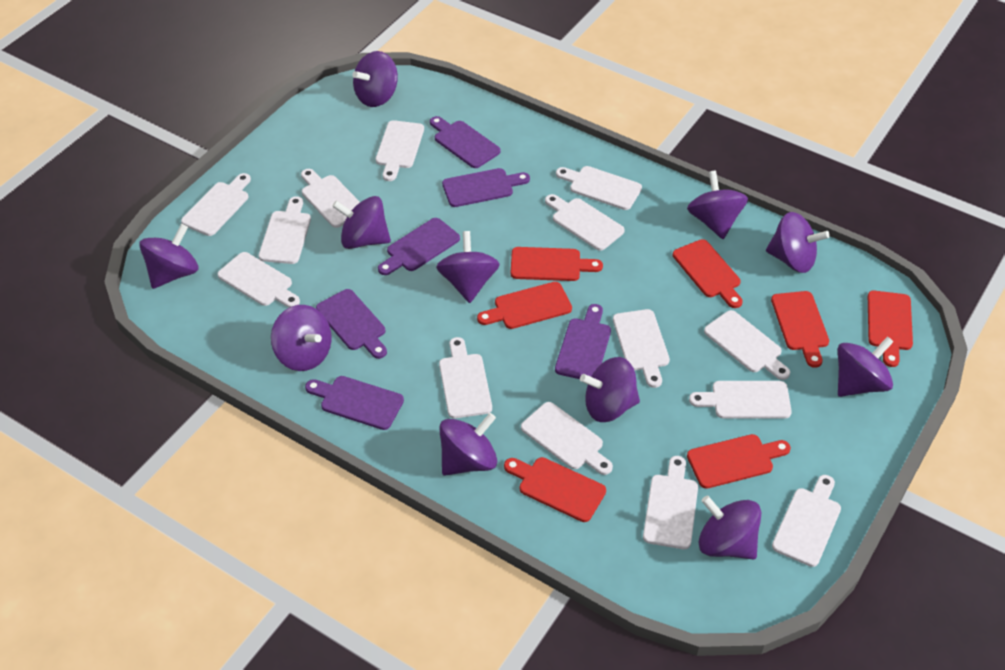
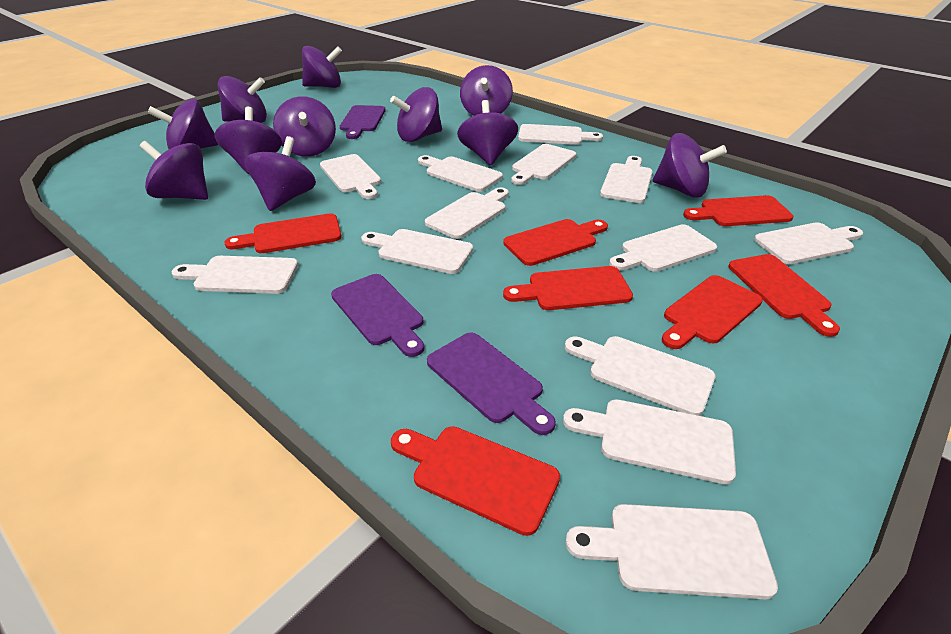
purple cutting board: 6 -> 3
white cutting board: 14 -> 13

